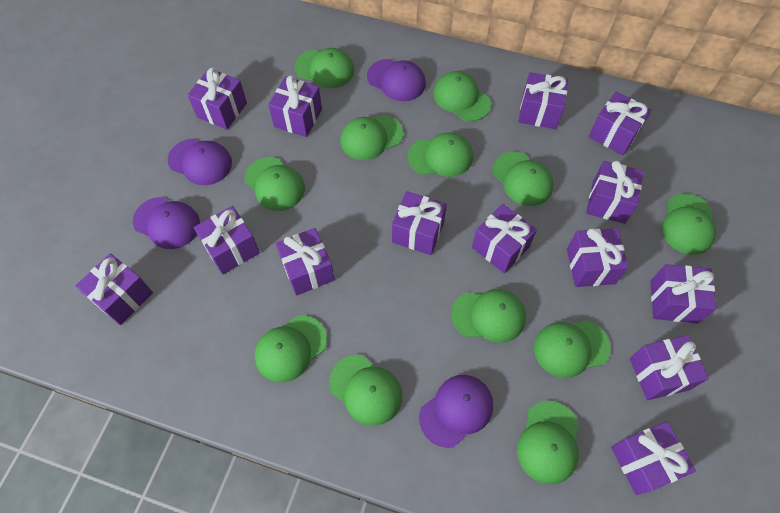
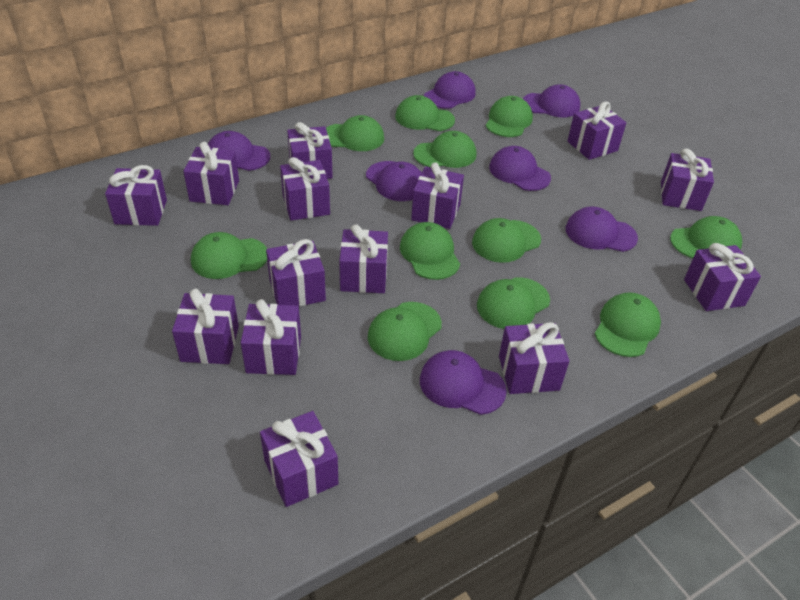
green cap: 12 -> 11
purple cap: 4 -> 7

